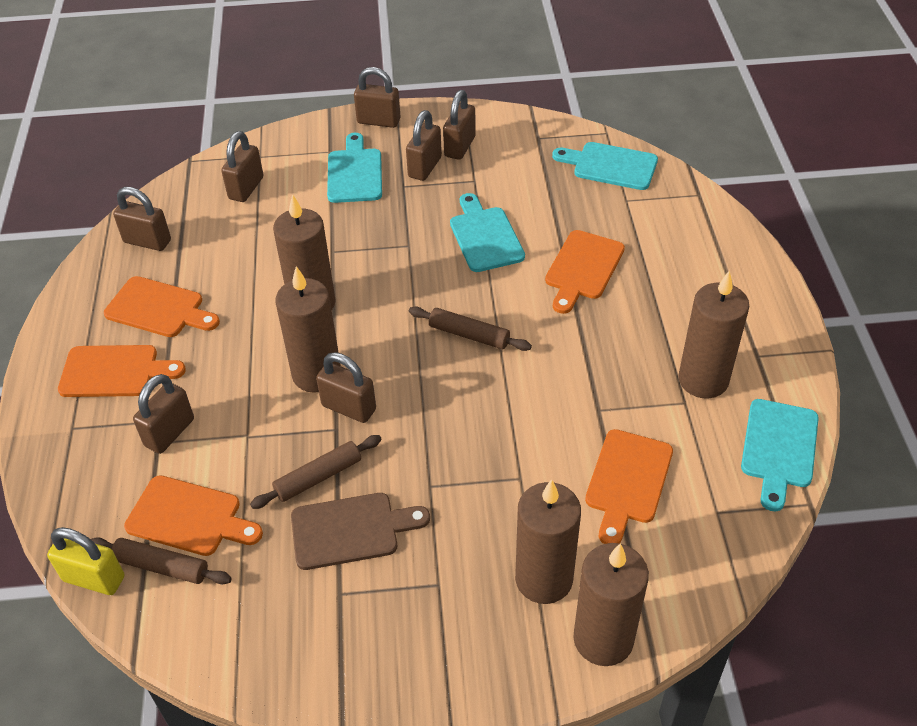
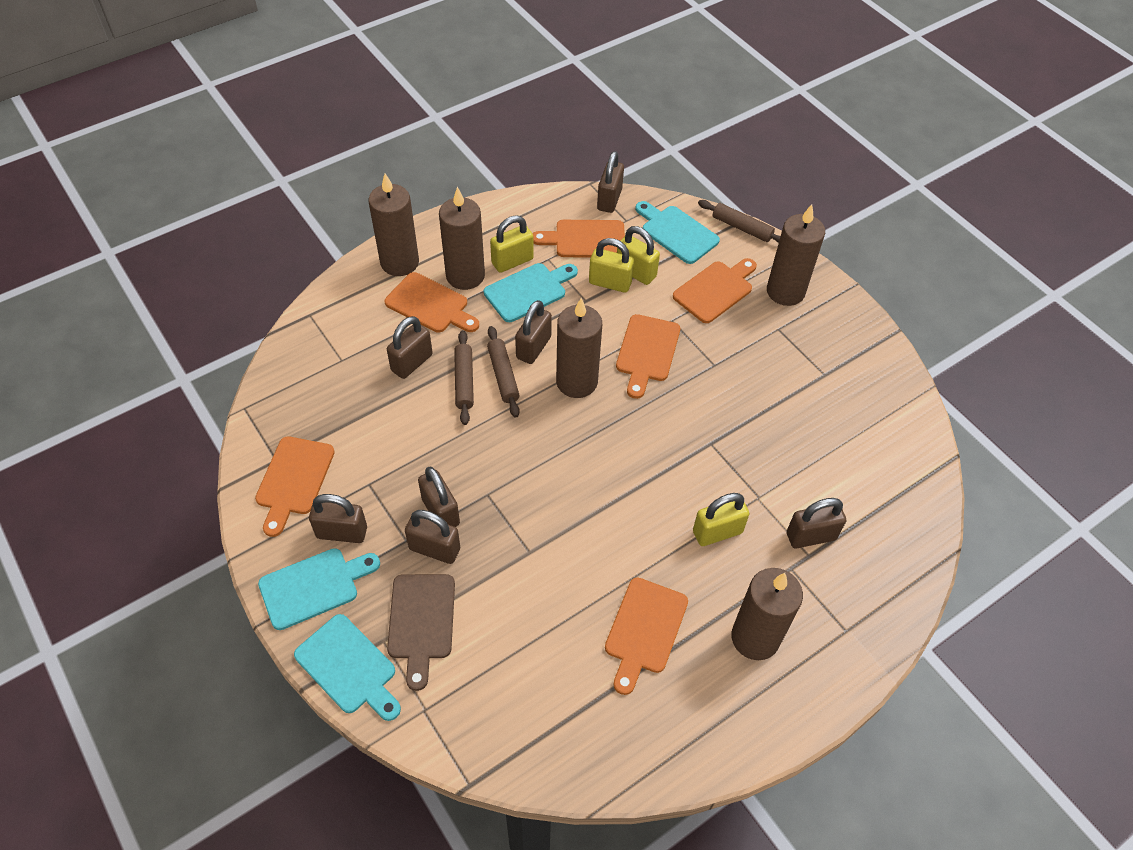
orange cutting board: 5 -> 6
yellow padlock: 1 -> 4

